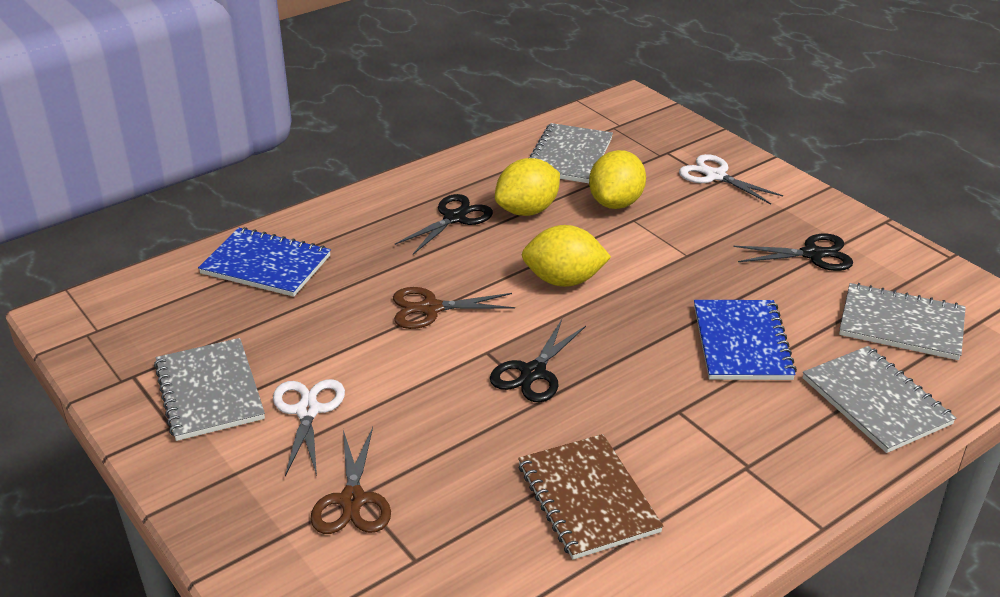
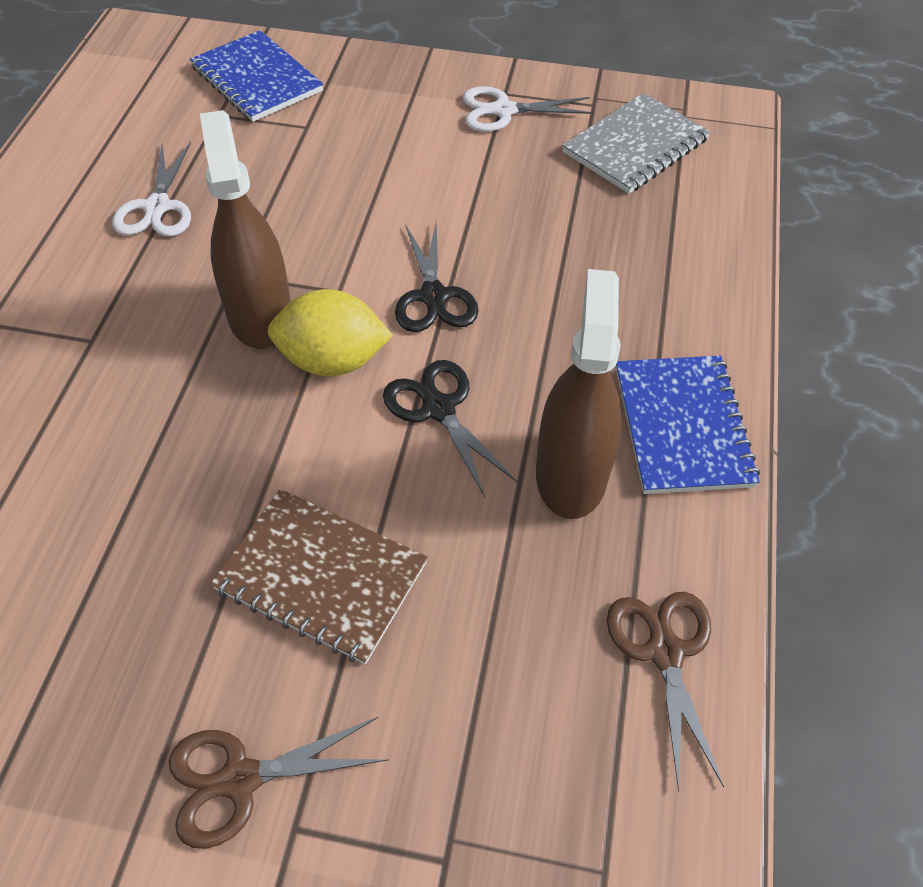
black scissors: 3 -> 2
brown spray bottle: 0 -> 2
grey notebook: 4 -> 1
yellow lemon: 3 -> 1

